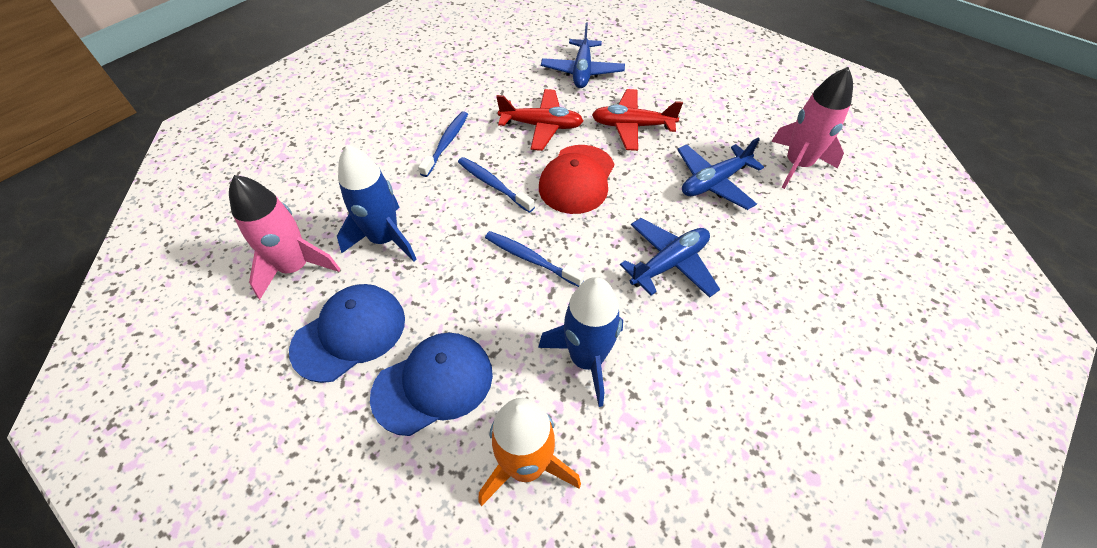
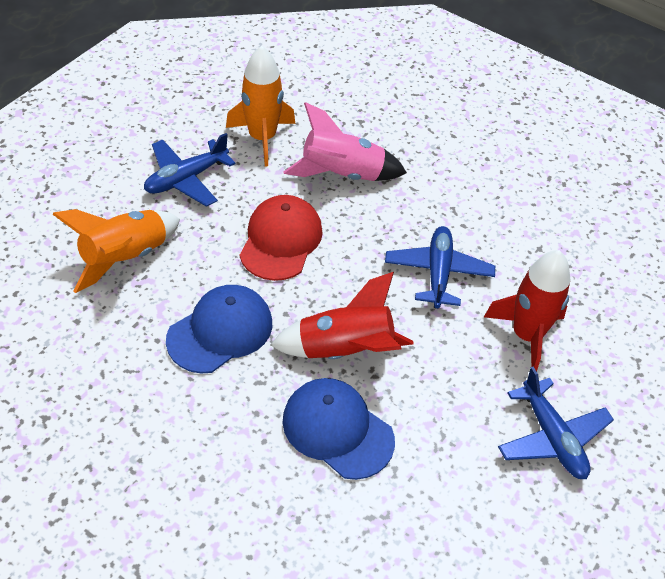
blue rocket: 2 -> 0
blue toothbrush: 3 -> 0
orange rocket: 1 -> 2
pink rocket: 2 -> 1
red plane: 2 -> 0
red rocket: 0 -> 2

